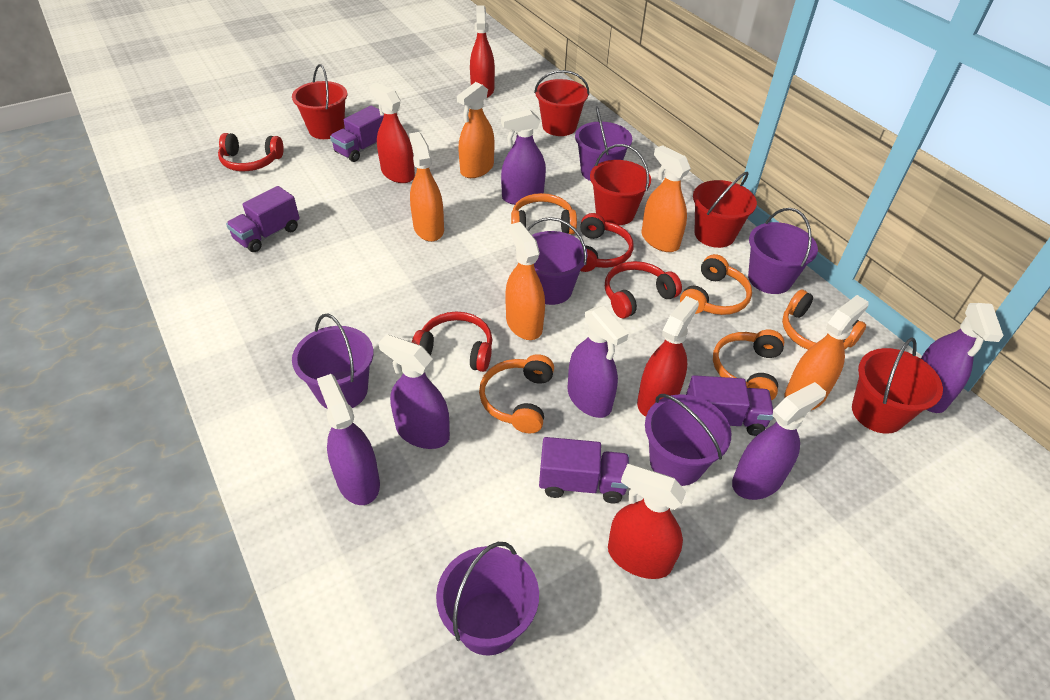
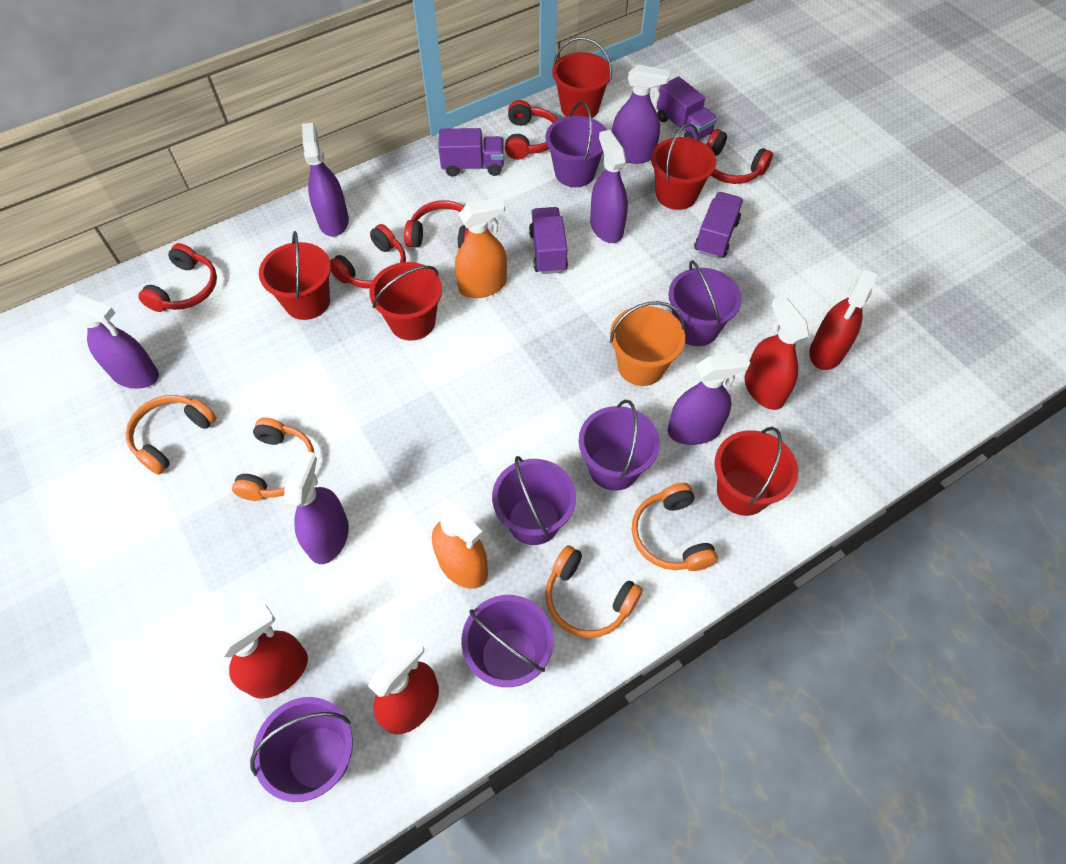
orange bucket: 0 -> 1
orange headphones: 5 -> 4
orange spray bottle: 5 -> 2
red headphones: 4 -> 5

